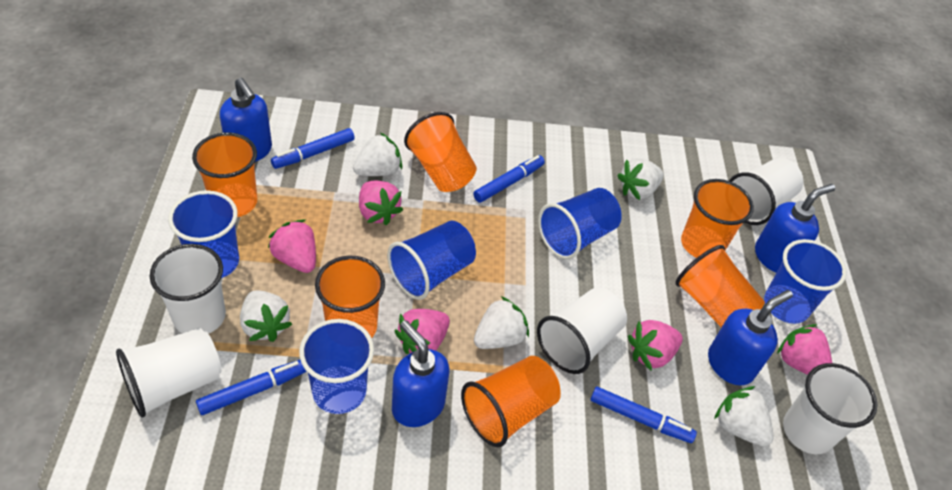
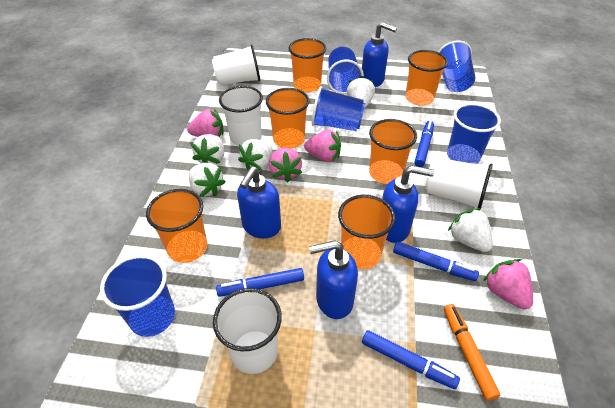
orange marker: 0 -> 1
pink strawberry: 5 -> 4
white cup: 5 -> 4

